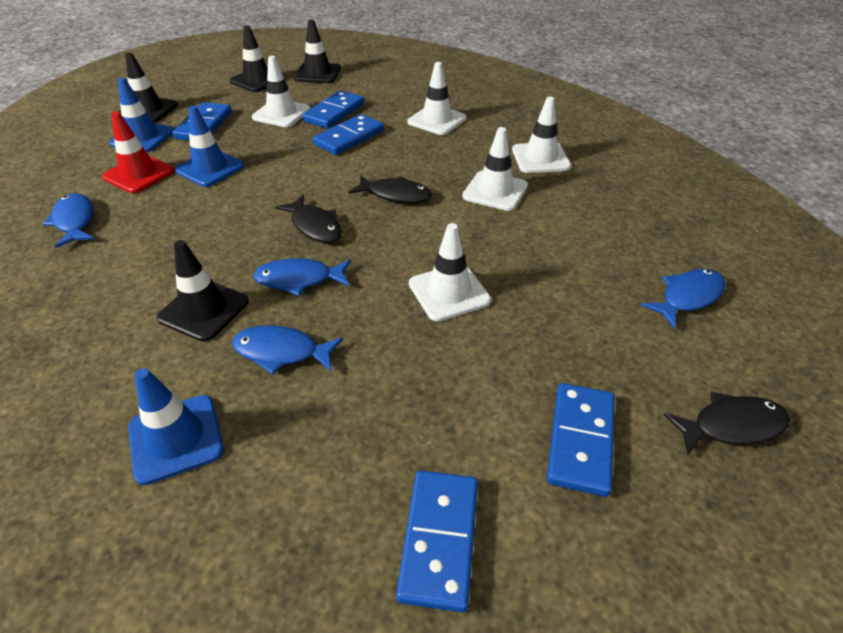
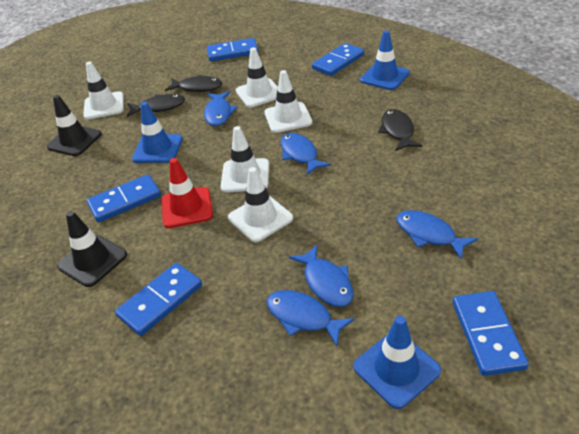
black traffic cone: 4 -> 2
blue fish: 4 -> 5

